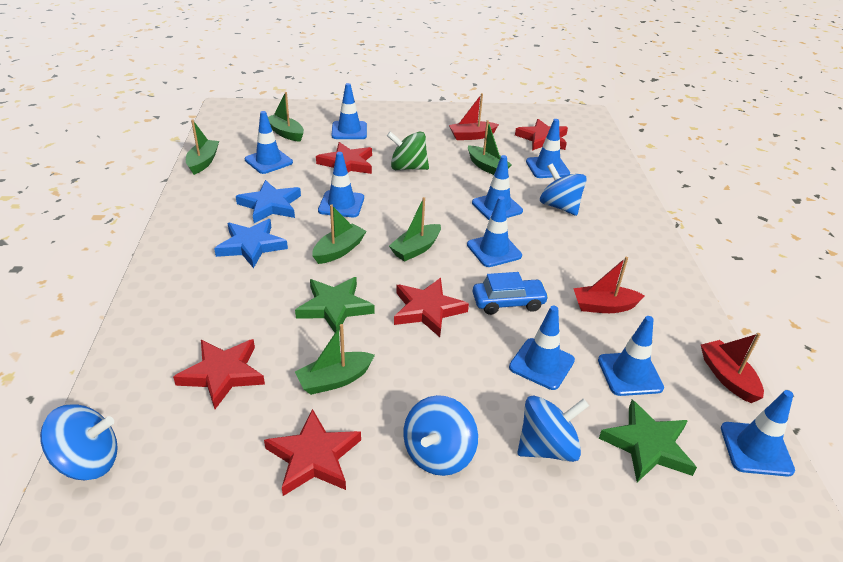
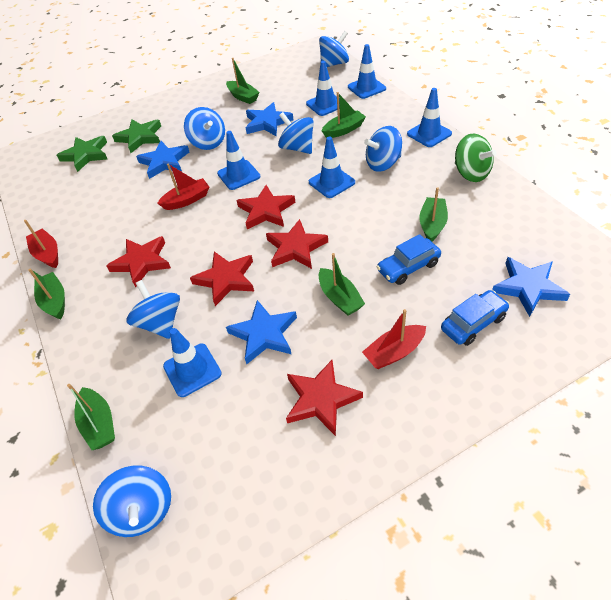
blue car: 1 -> 2
blue spinning top: 4 -> 6
blue star: 2 -> 4
blue traffic cone: 9 -> 6

